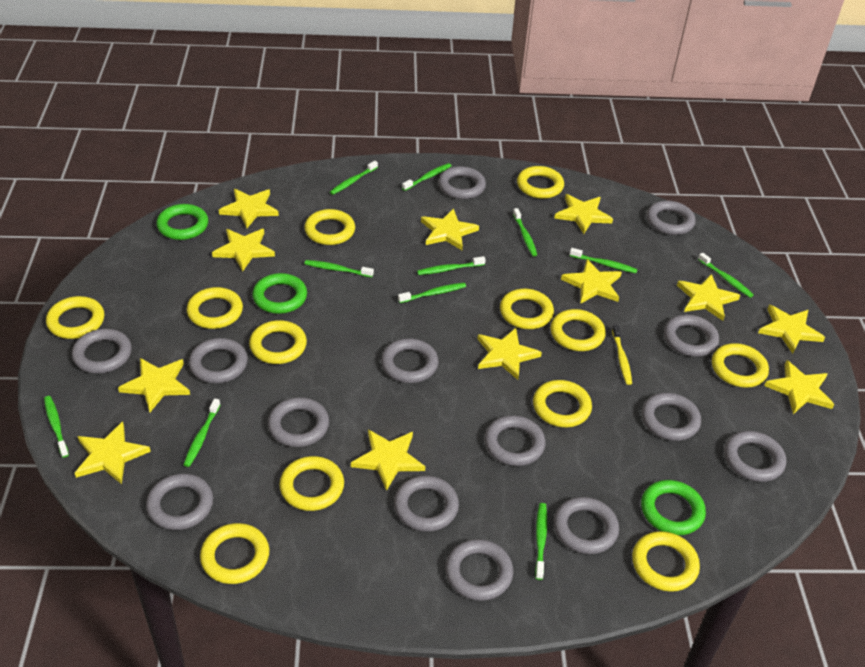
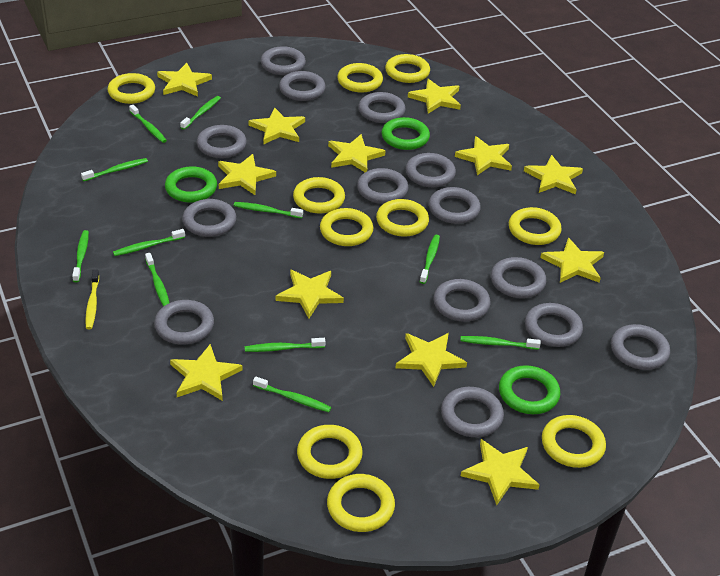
yellow ring: 12 -> 10

